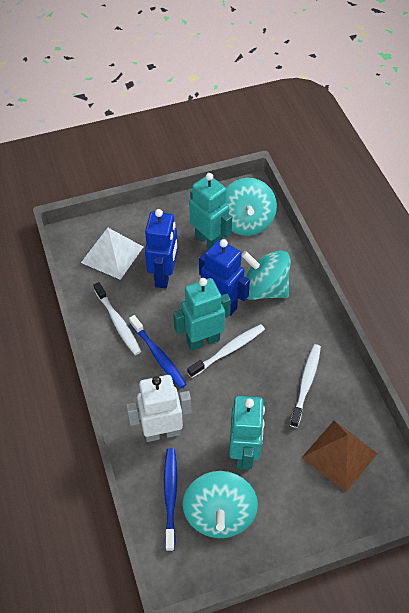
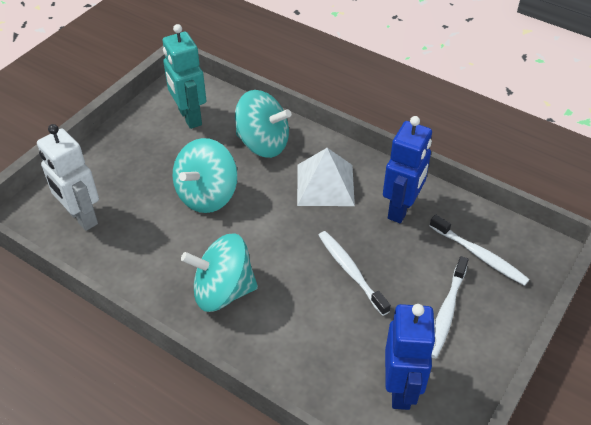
blue toothbrush: 2 -> 0
brown pyramid: 1 -> 0
turquoise robot: 3 -> 1

